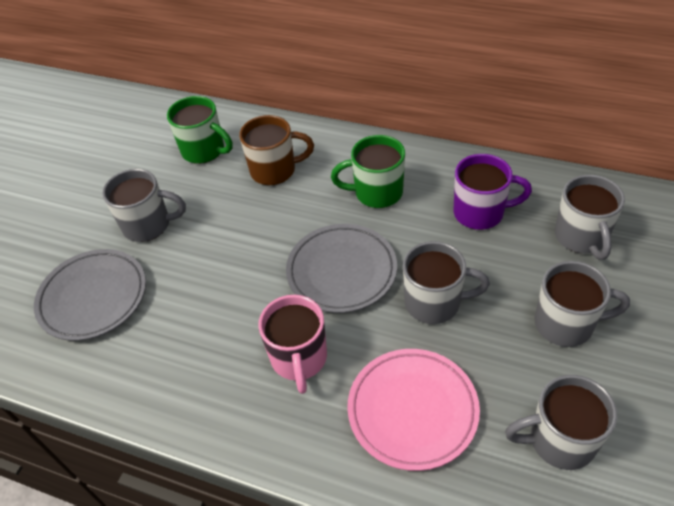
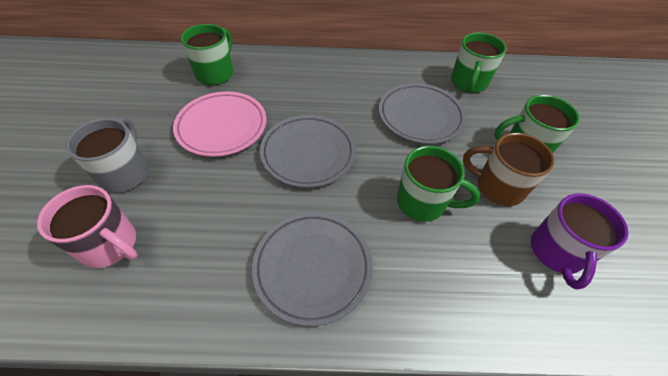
green mug: 2 -> 4
grey mug: 5 -> 1
grey plate: 2 -> 3

